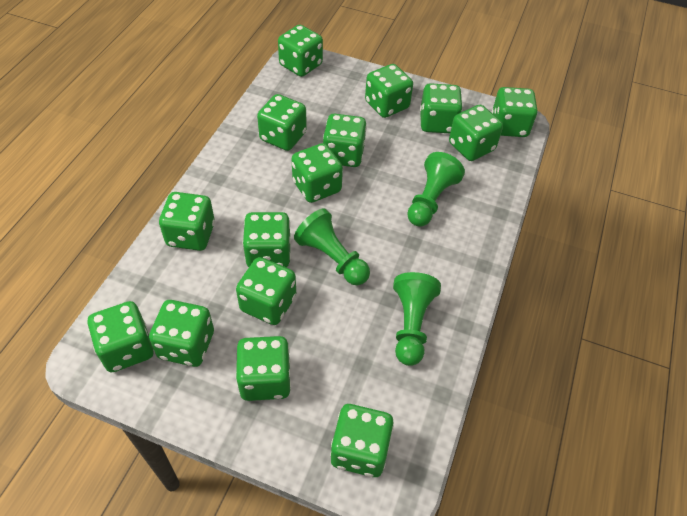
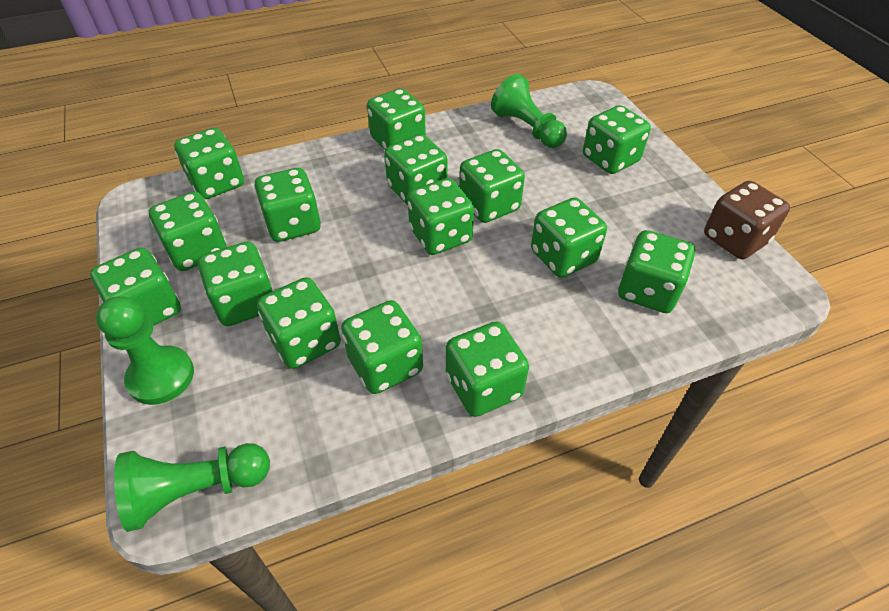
brown dice: 0 -> 1

